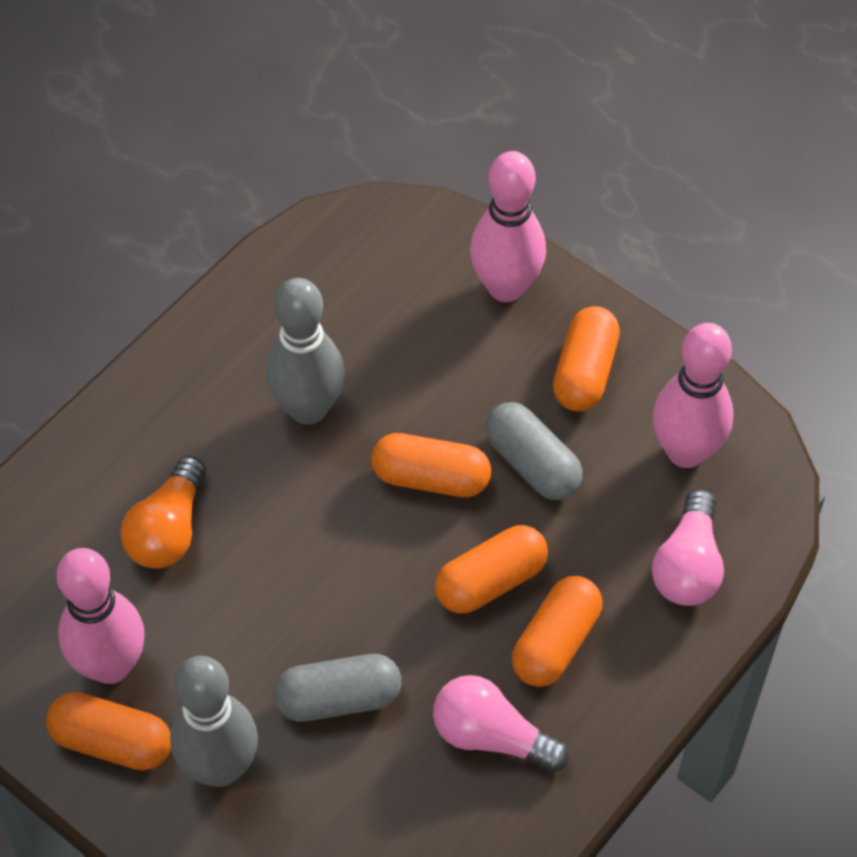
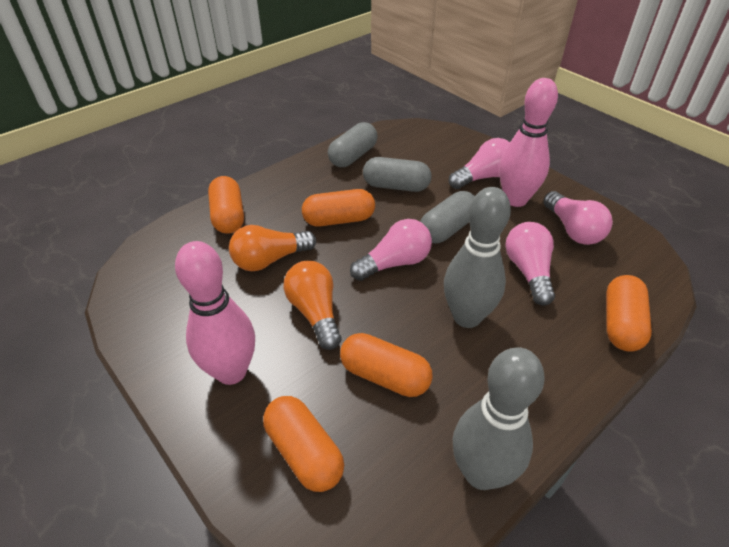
grey capsule: 2 -> 3
orange light bulb: 1 -> 2
pink bowling pin: 3 -> 2
pink light bulb: 2 -> 4

